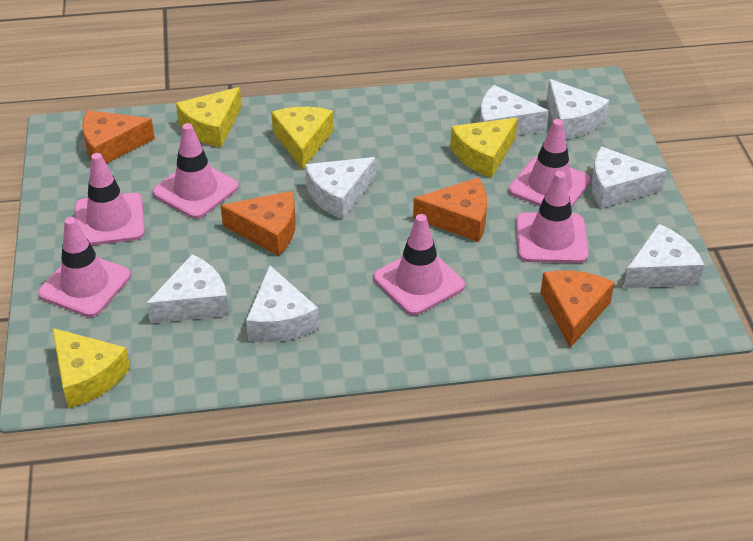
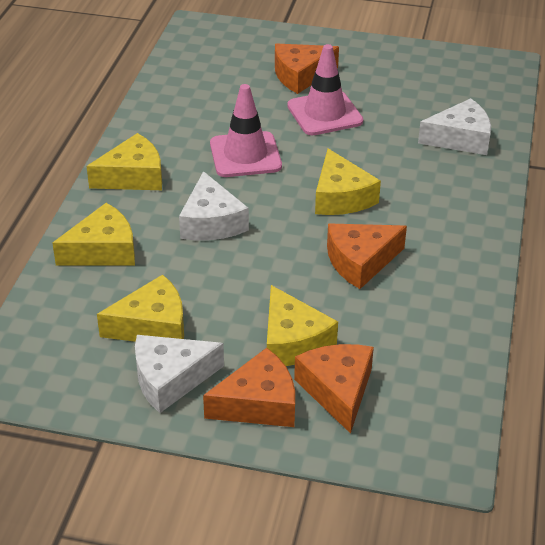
pink traffic cone: 6 -> 2
white cheese: 7 -> 3
yellow cheese: 4 -> 5

